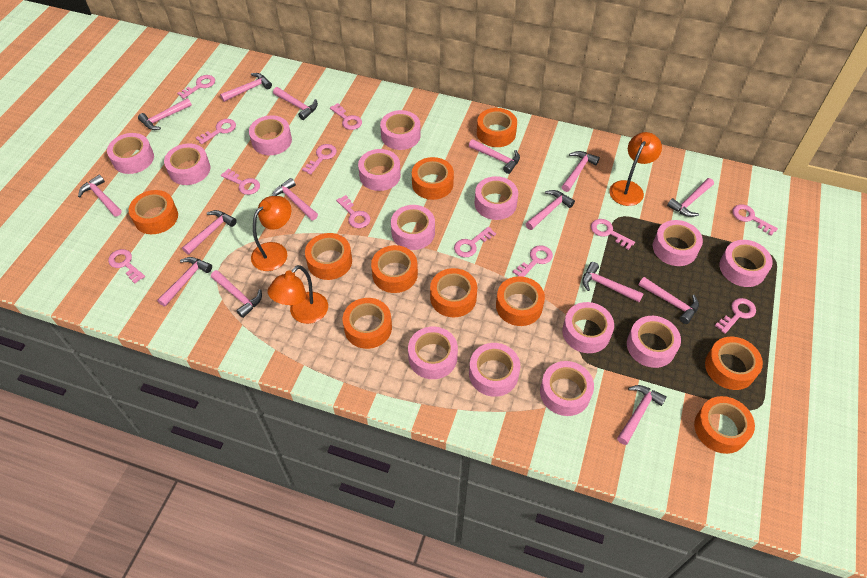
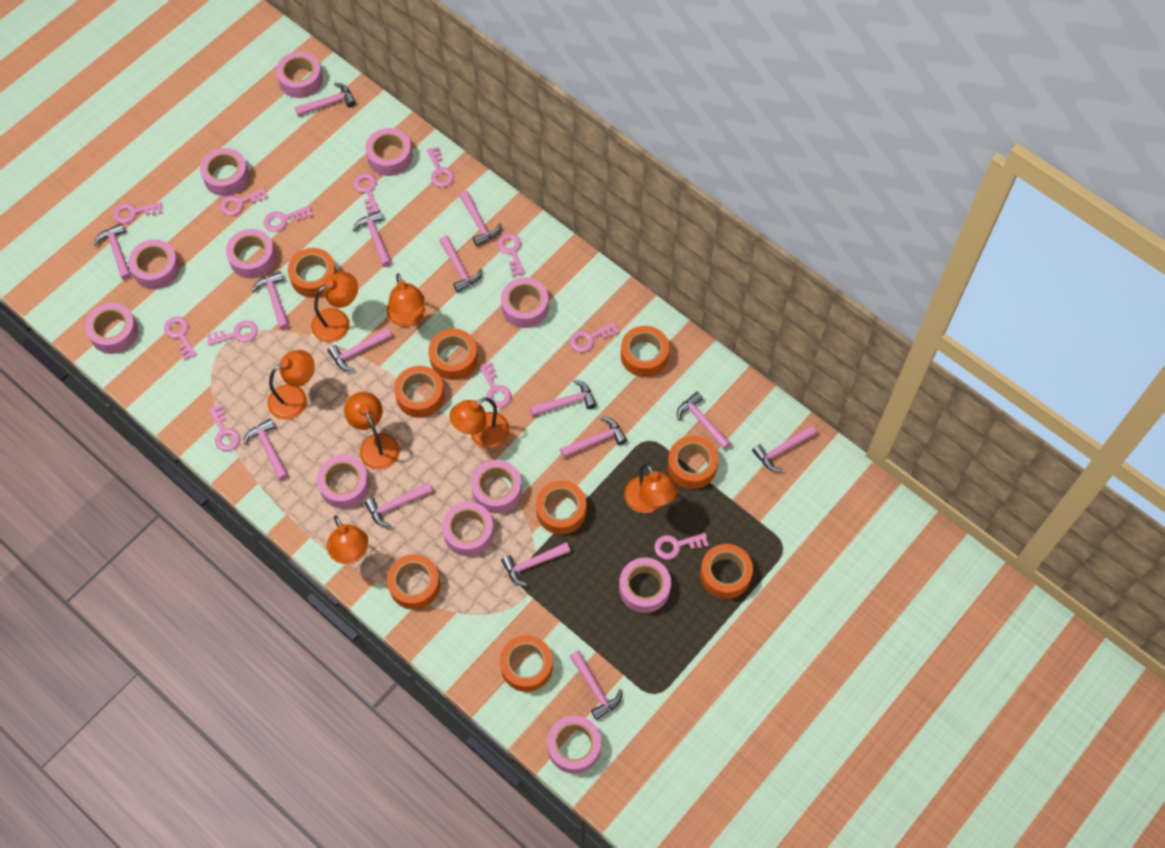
orange lamp: 3 -> 7
orange tape: 10 -> 9
pink tape: 14 -> 12

